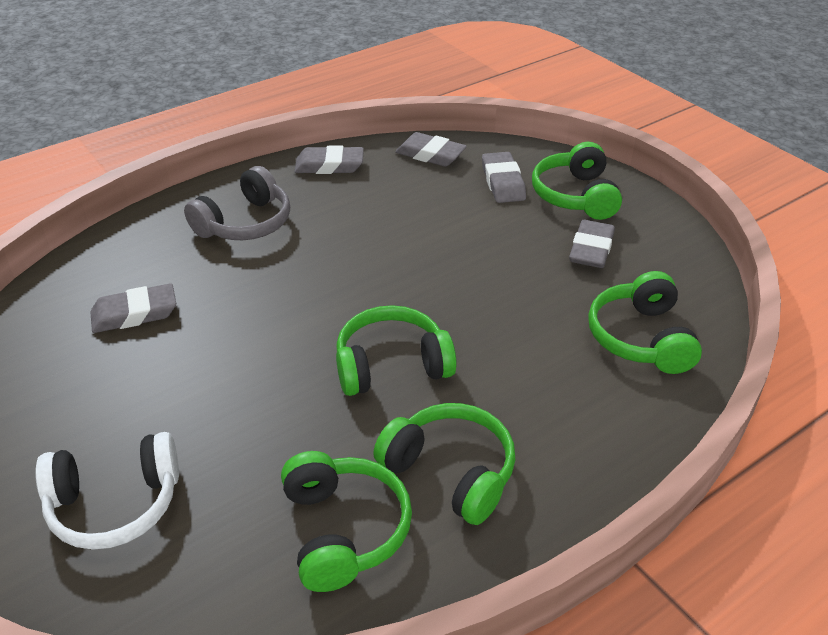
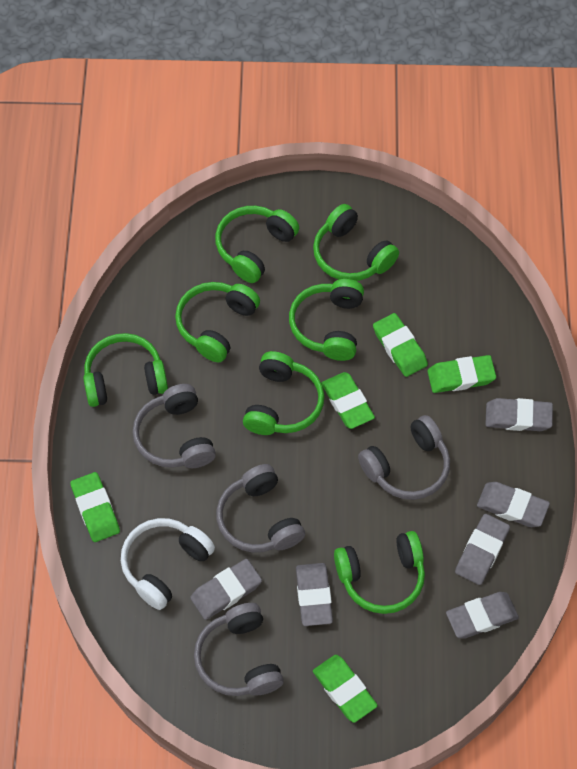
green eraser: 0 -> 5
green headphones: 5 -> 7
grey eraser: 5 -> 6
grey headphones: 1 -> 4

